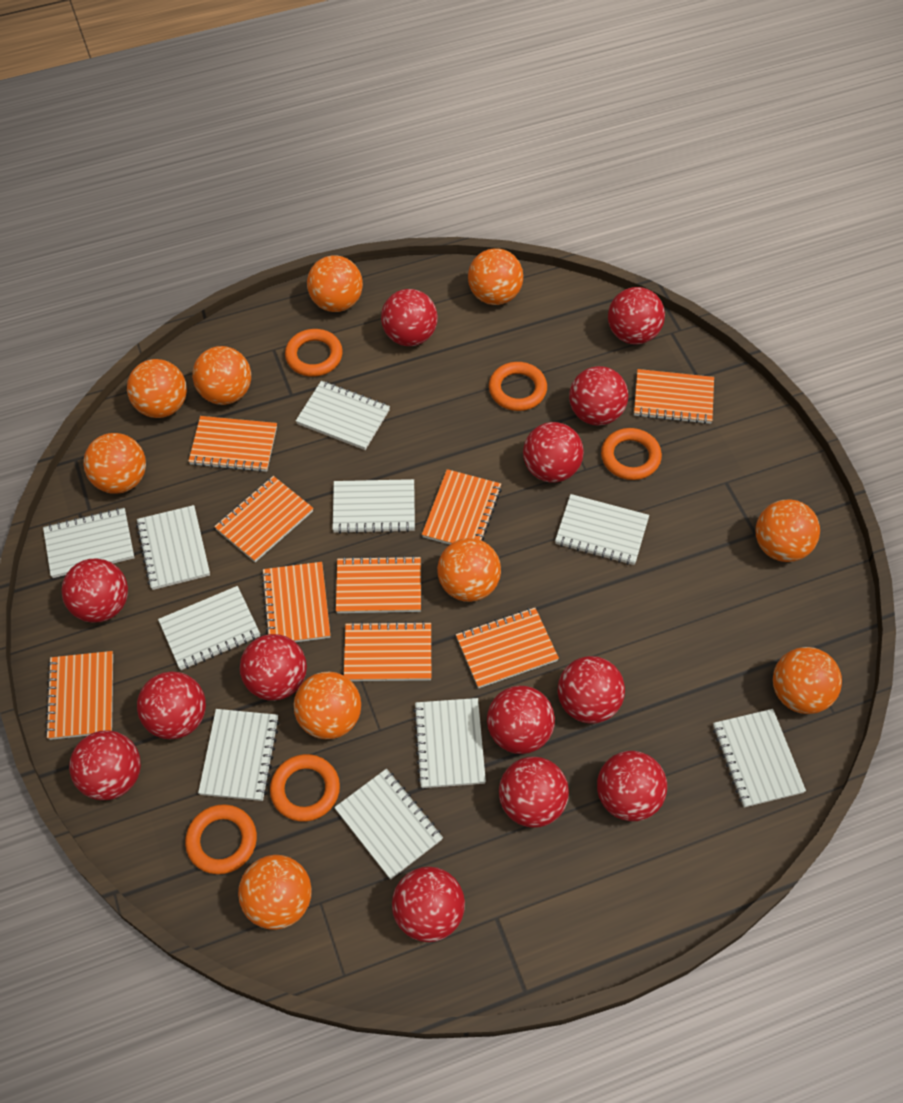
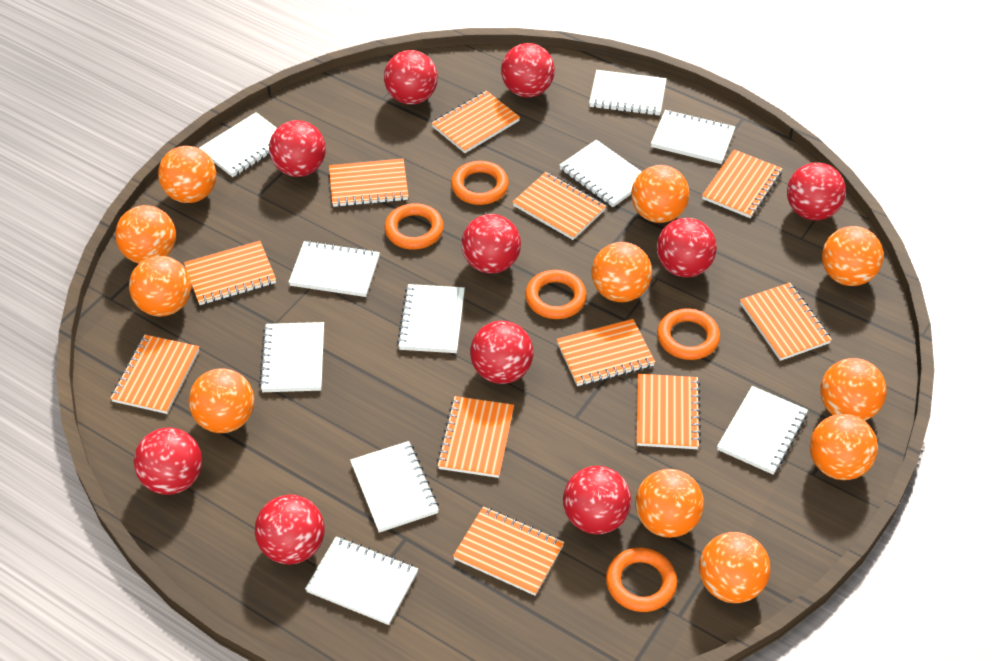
orange ball: 10 -> 11
orange notebook: 9 -> 11
red ball: 13 -> 10

